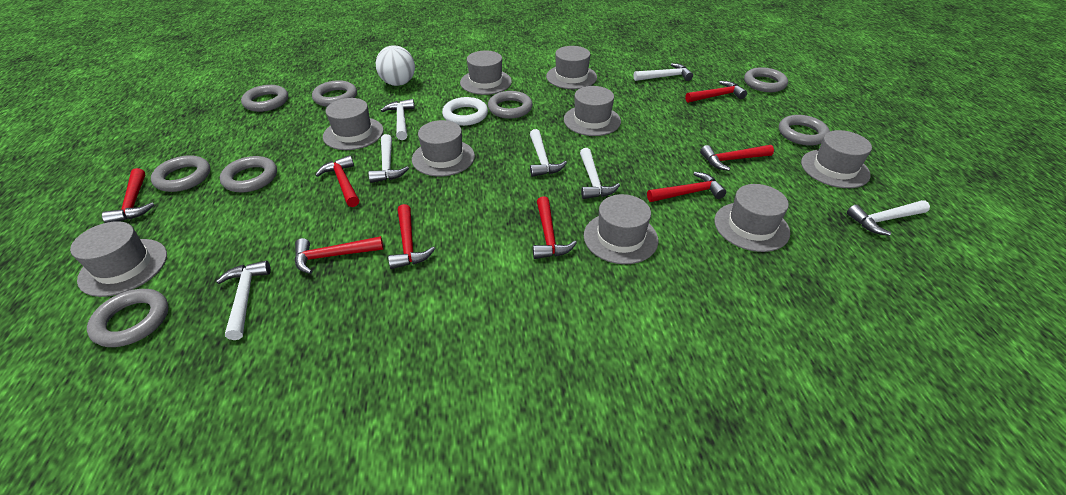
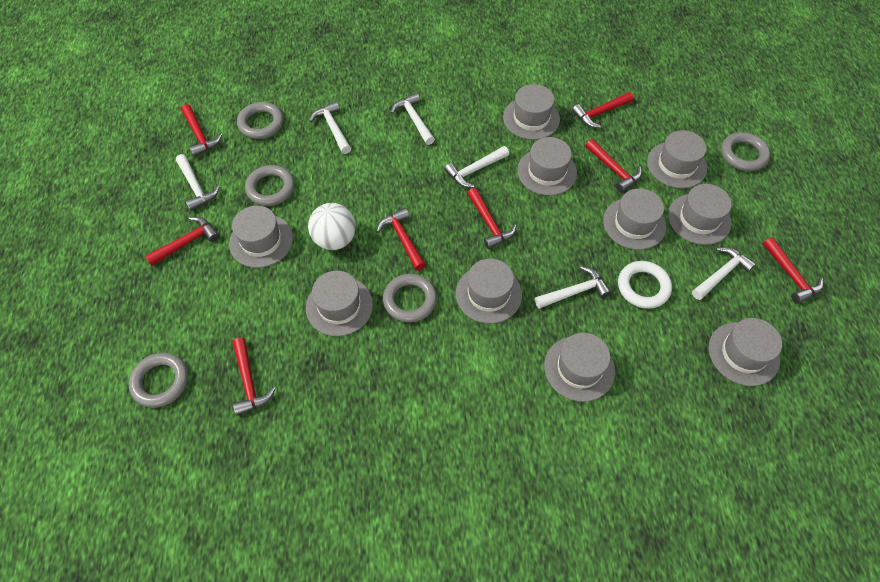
grey hat: 9 -> 10
grey ring: 8 -> 5
white hammer: 7 -> 6

